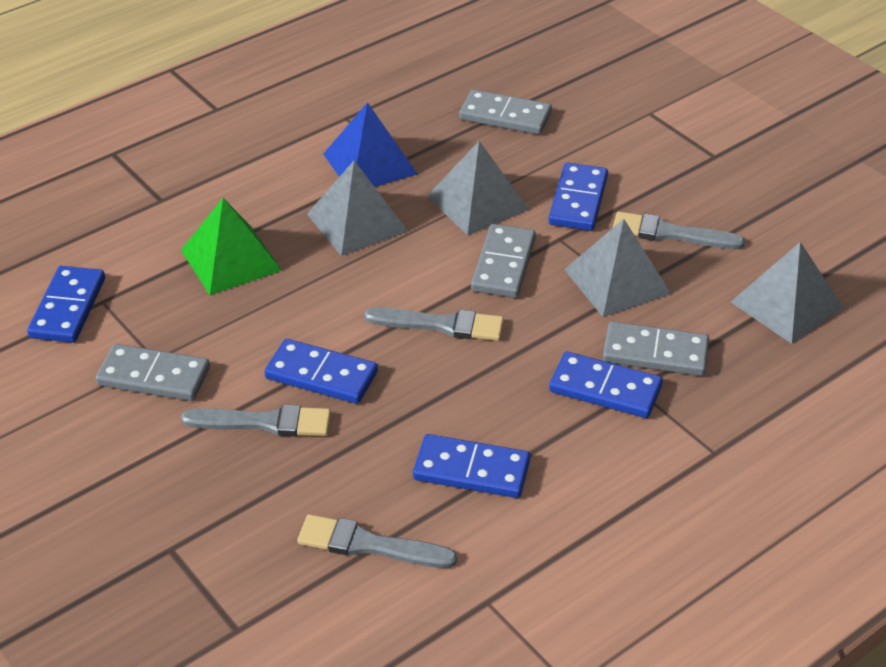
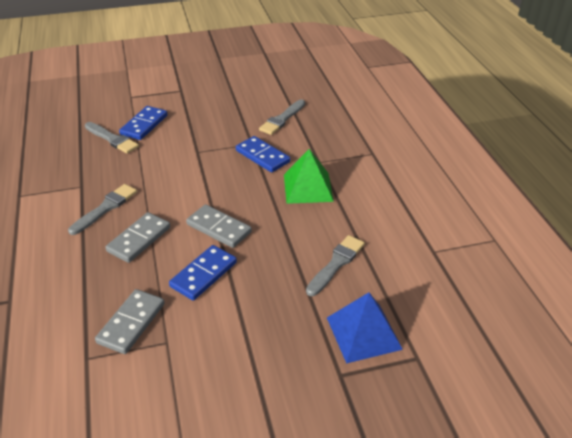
blue domino: 5 -> 3
grey domino: 4 -> 3
grey pyramid: 4 -> 0

